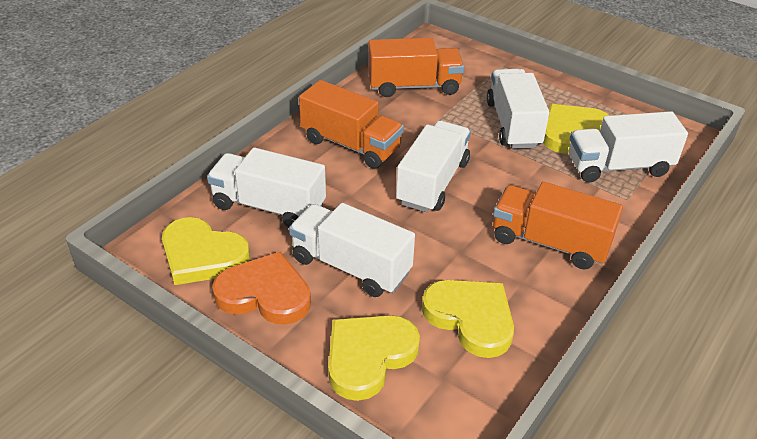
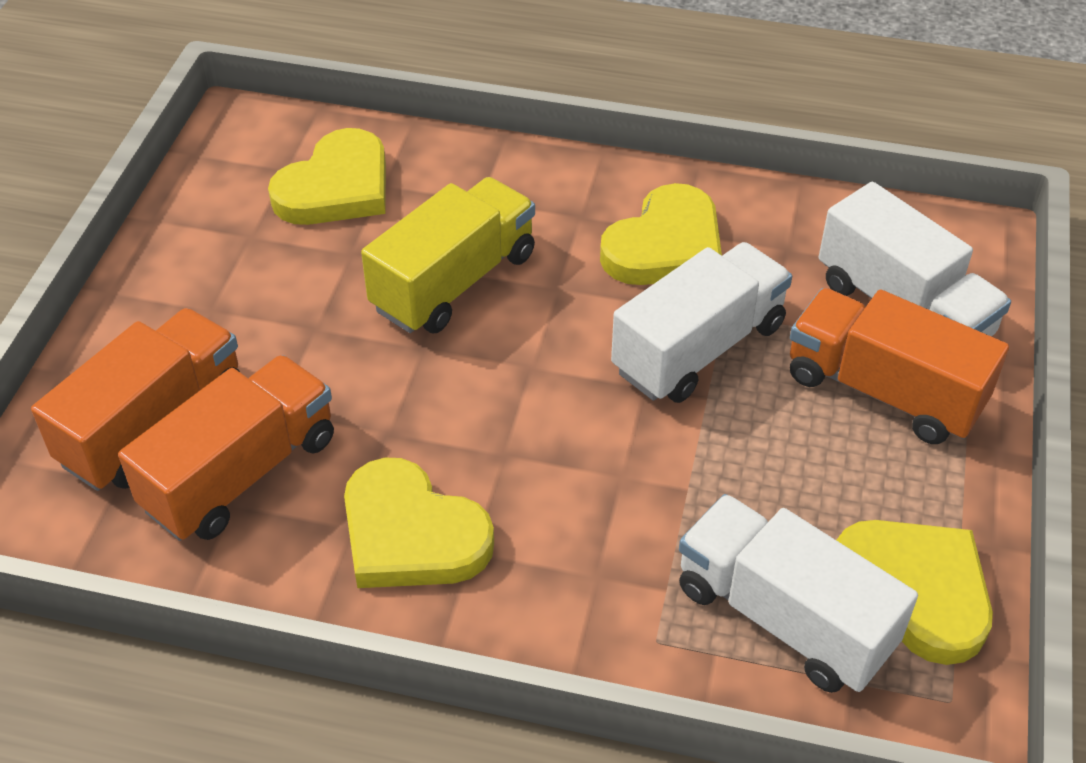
orange heart: 1 -> 0
white truck: 5 -> 3
yellow truck: 0 -> 1

